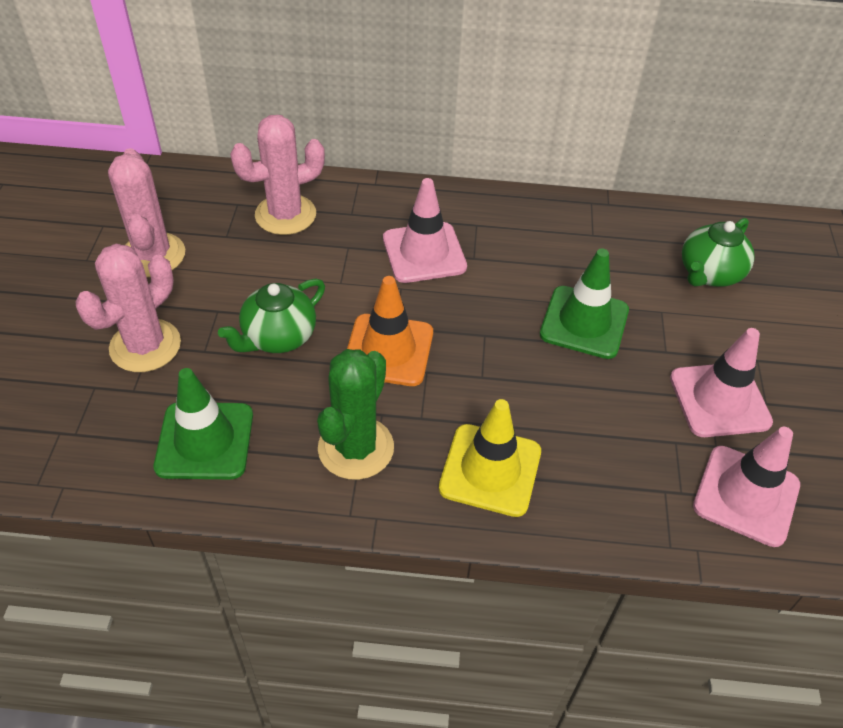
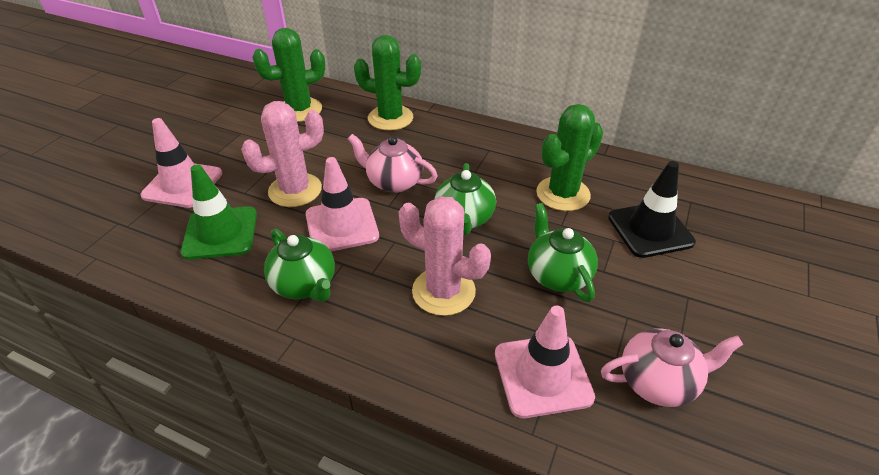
black traffic cone: 0 -> 1
green cactus: 1 -> 3
green teapot: 2 -> 3
green traffic cone: 2 -> 1
orange traffic cone: 1 -> 0
pink cactus: 3 -> 2
pink teapot: 0 -> 2
yellow traffic cone: 1 -> 0

